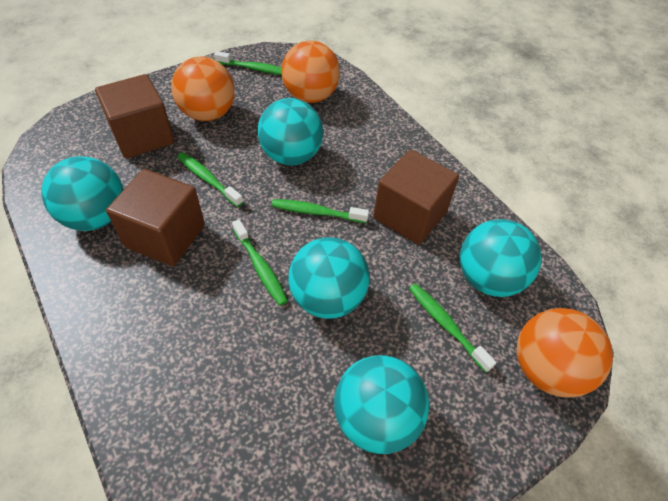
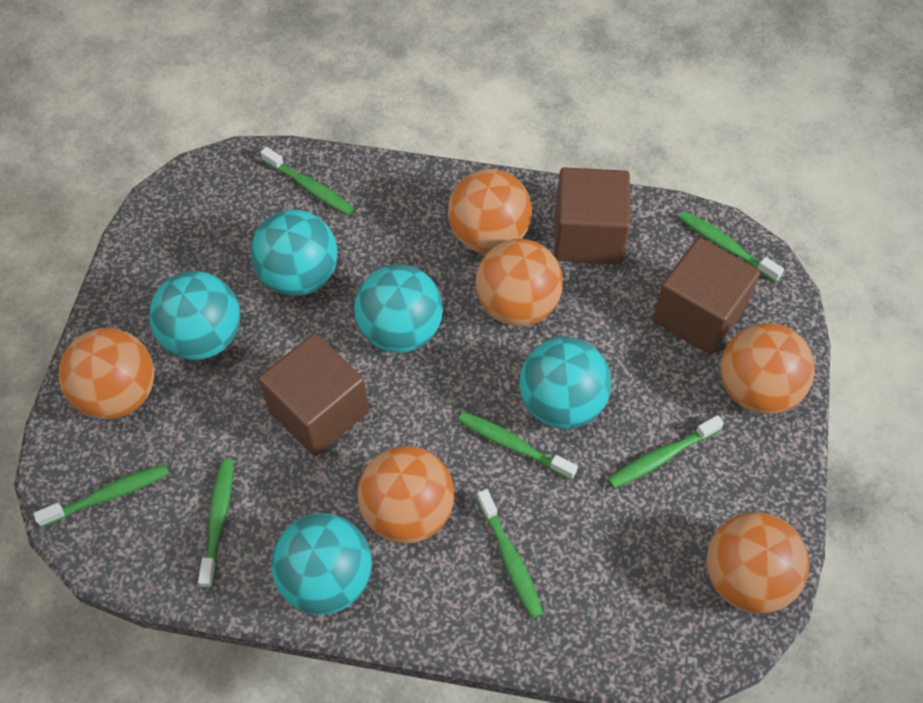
green toothbrush: 5 -> 7
orange ball: 3 -> 6

